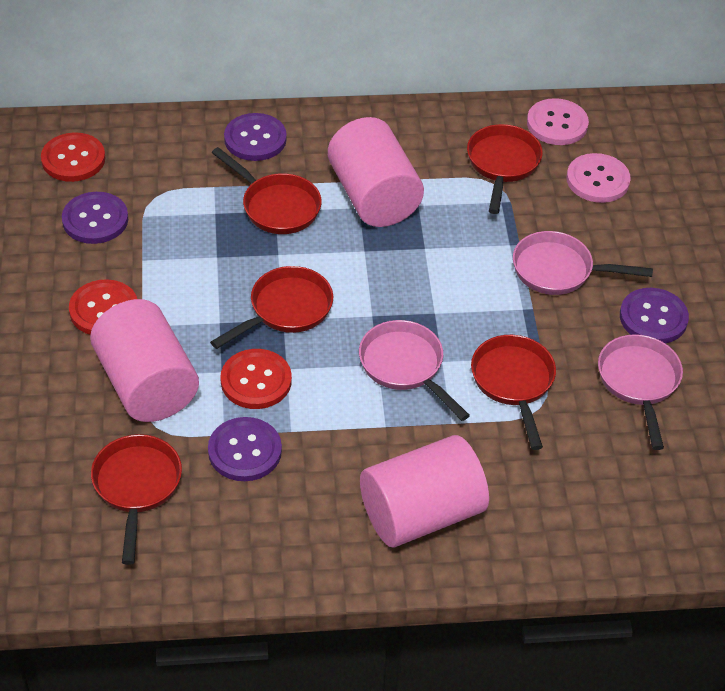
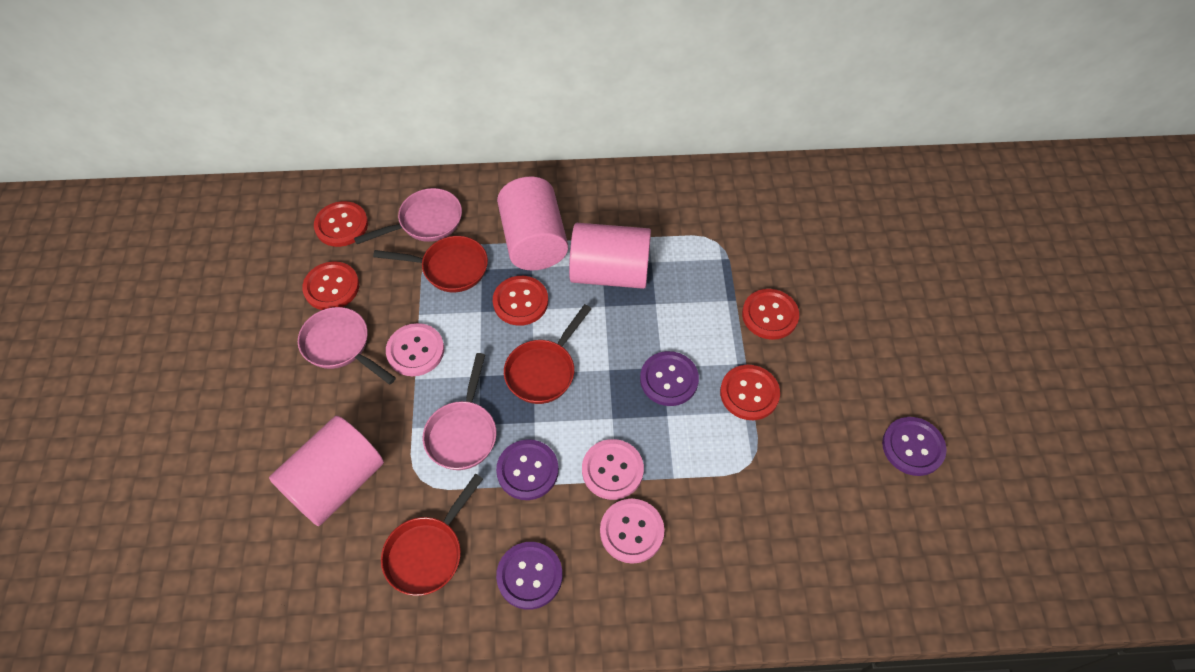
pink button: 2 -> 3
red button: 3 -> 5
red pan: 5 -> 3

